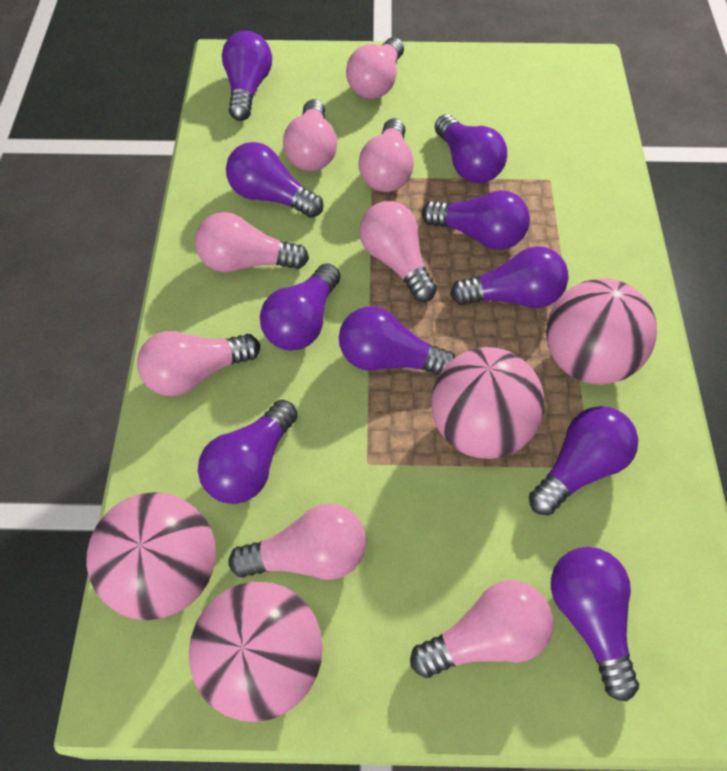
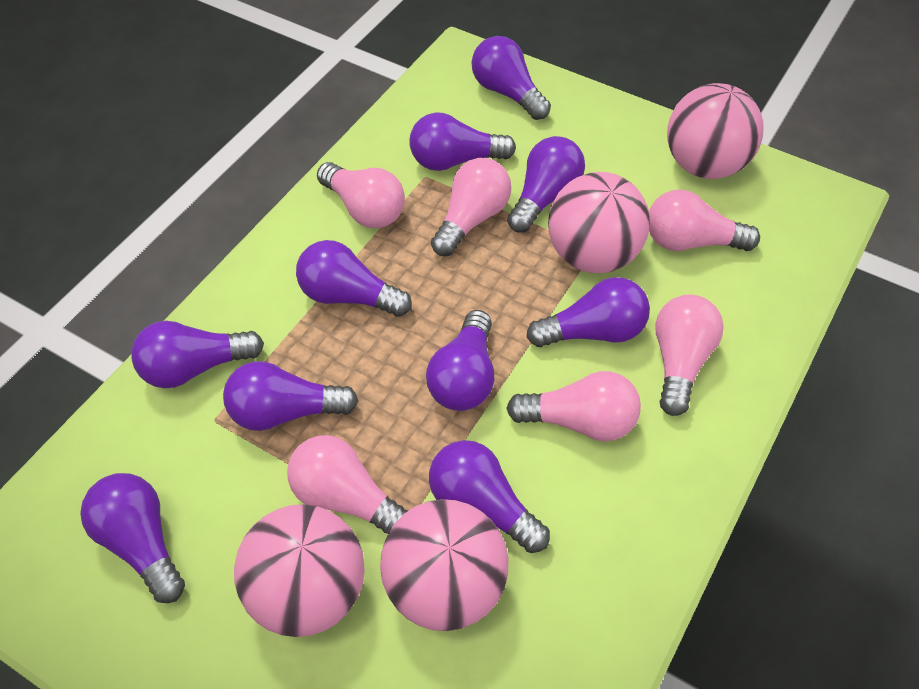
pink light bulb: 8 -> 6

